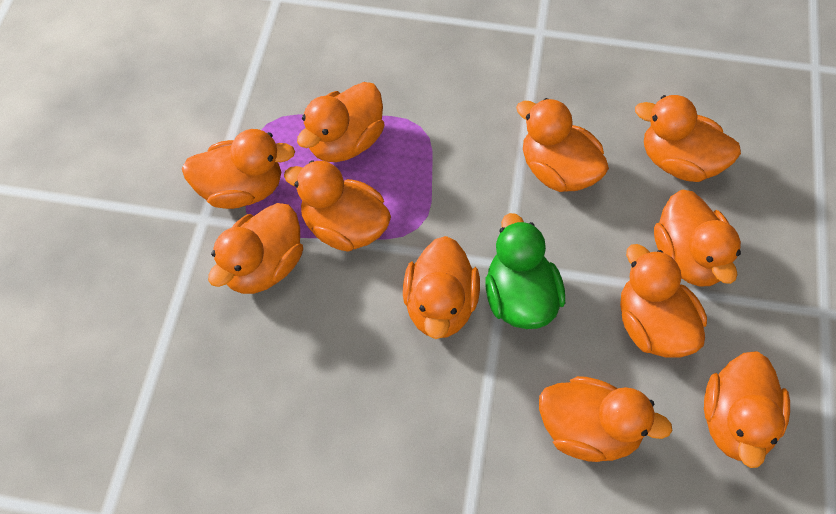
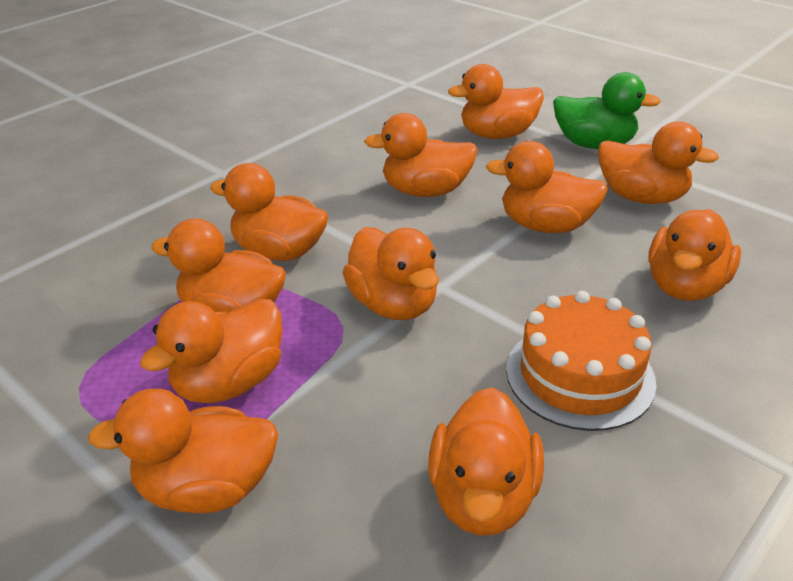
orange cake: 0 -> 1

